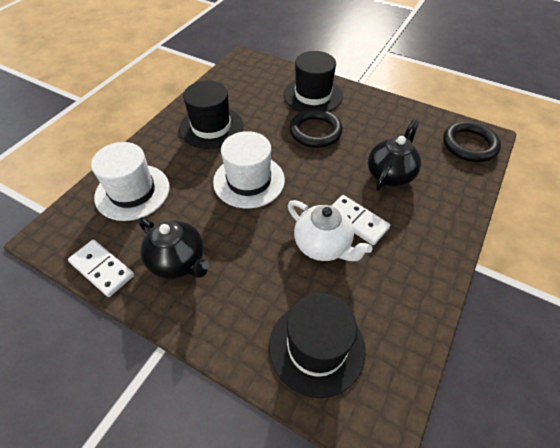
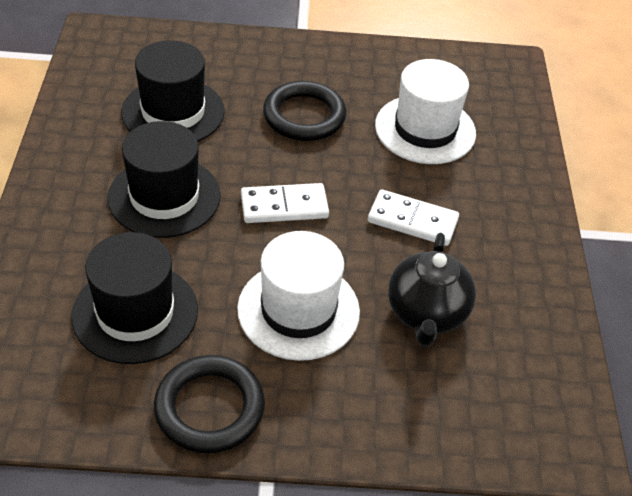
black teapot: 2 -> 1
white teapot: 1 -> 0

